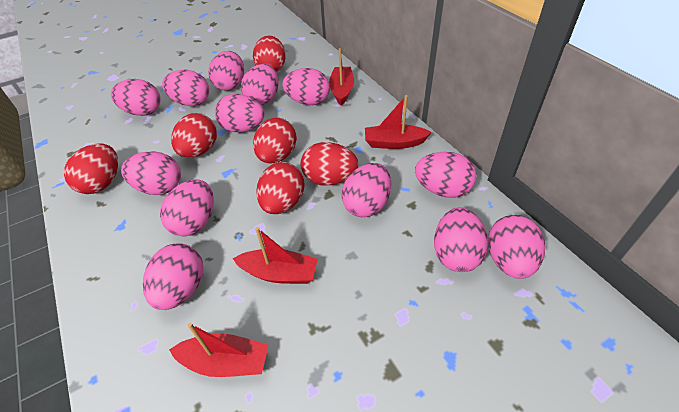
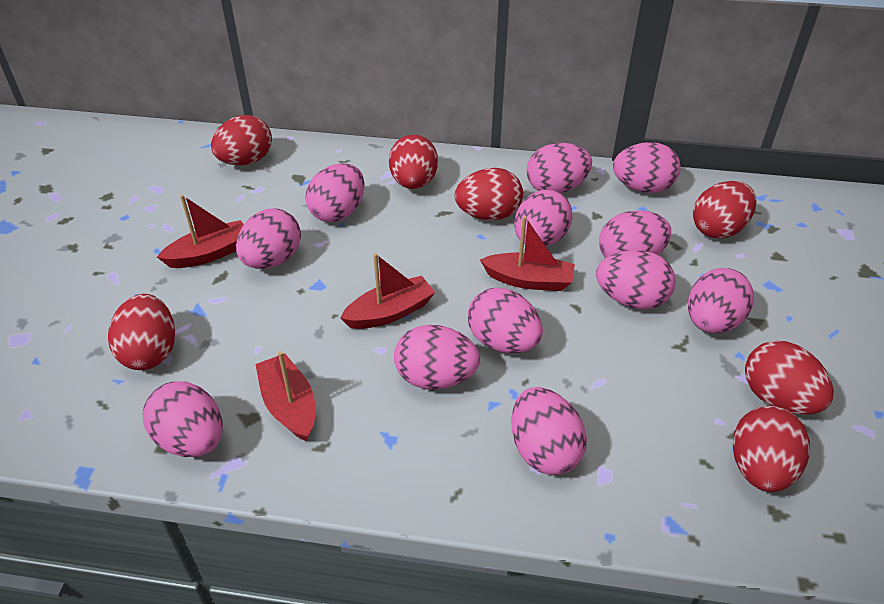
pink egg: 13 -> 12
red egg: 6 -> 7

